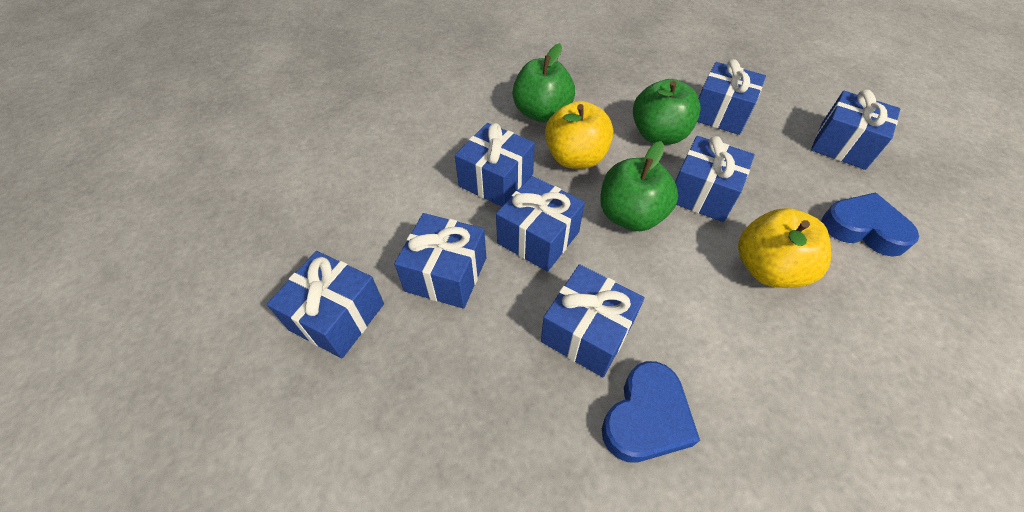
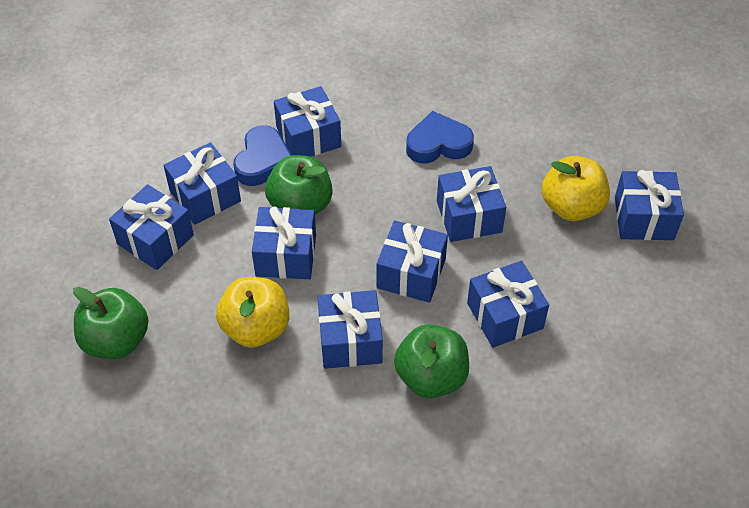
blue gift: 8 -> 9

